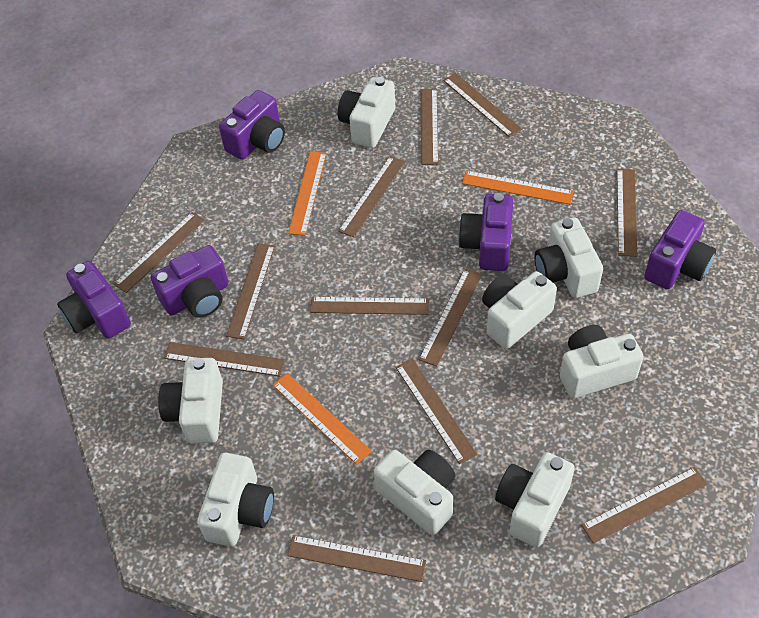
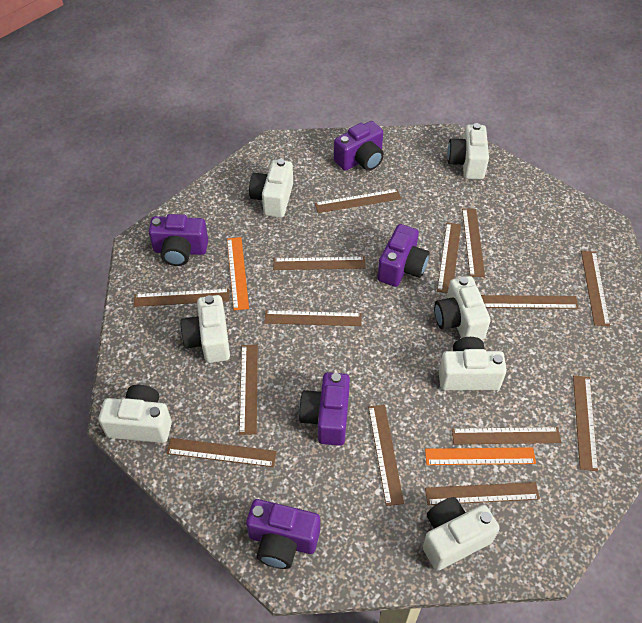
brown ruler: 12 -> 14
orange ruler: 3 -> 2
white camera: 8 -> 7

